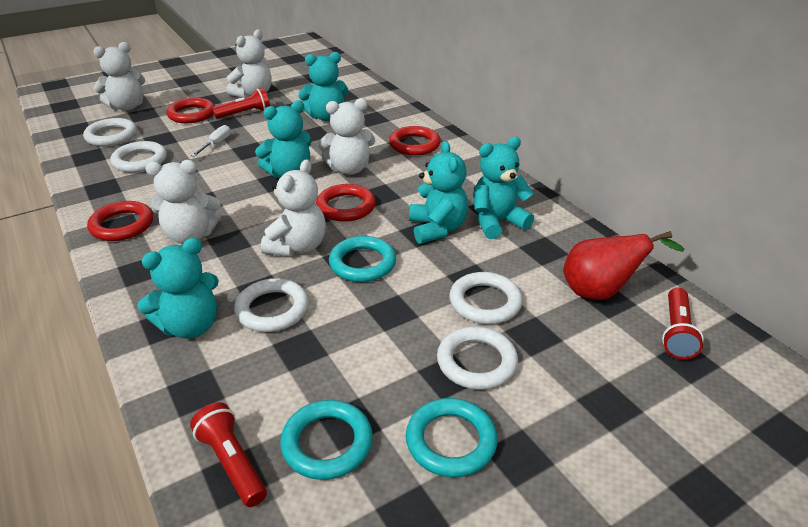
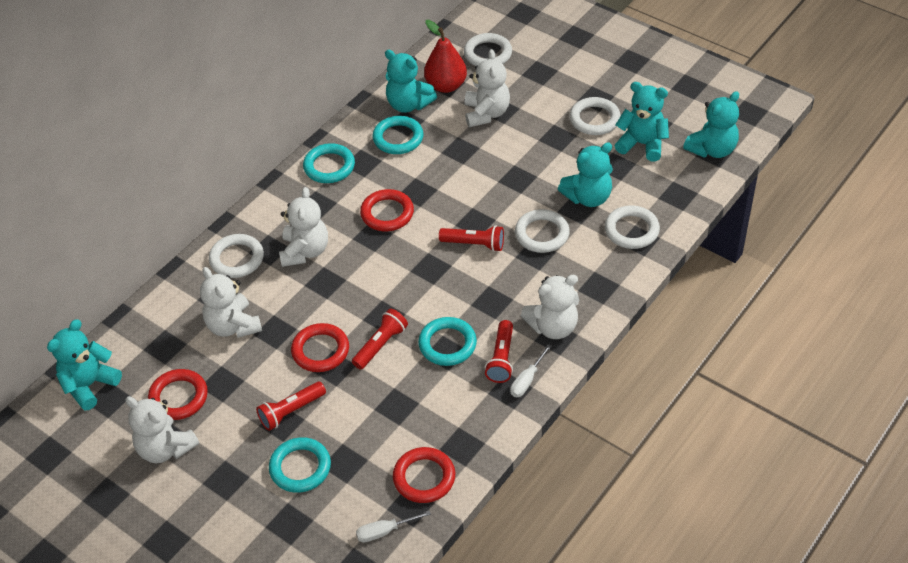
red flashlight: 3 -> 4
turquoise ring: 3 -> 4
white screwdriver: 1 -> 2

